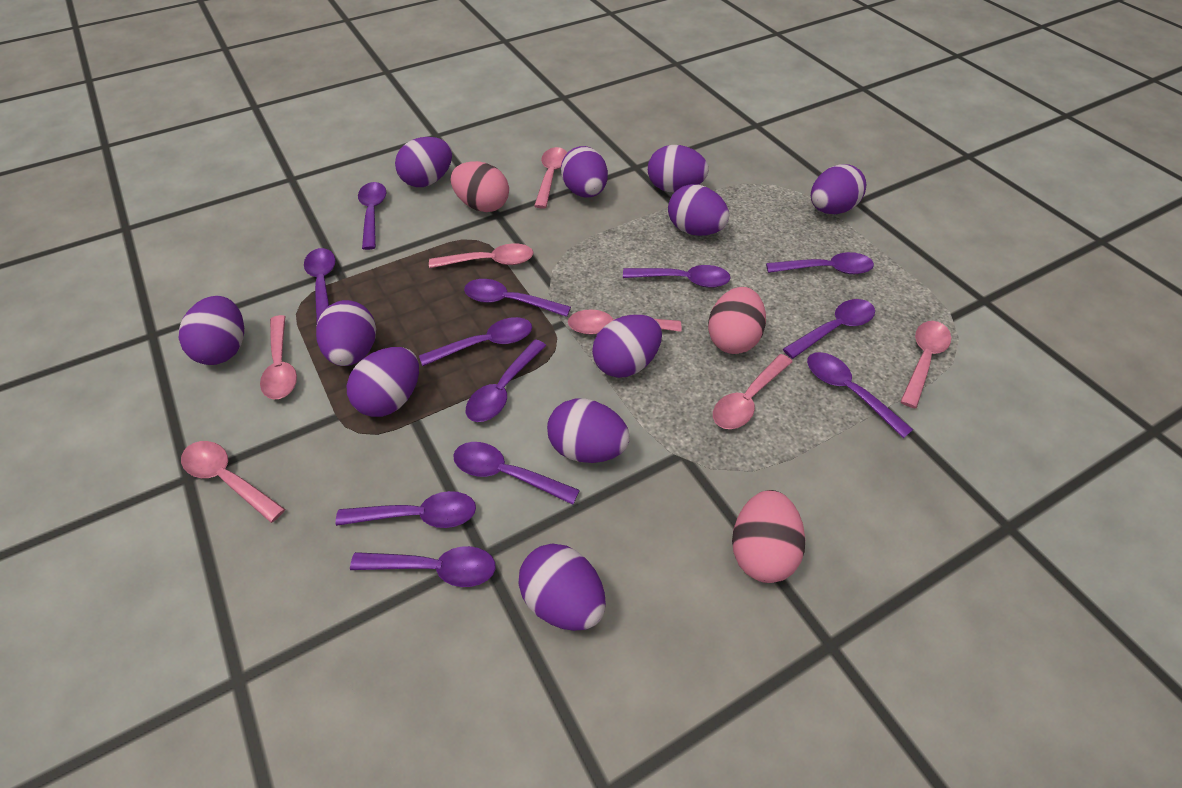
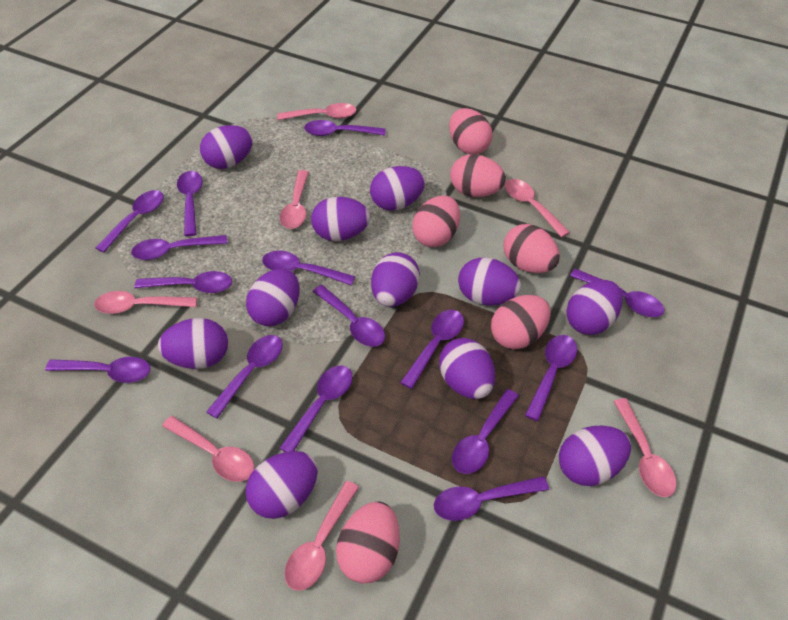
pink egg: 3 -> 6
purple spoon: 12 -> 15

